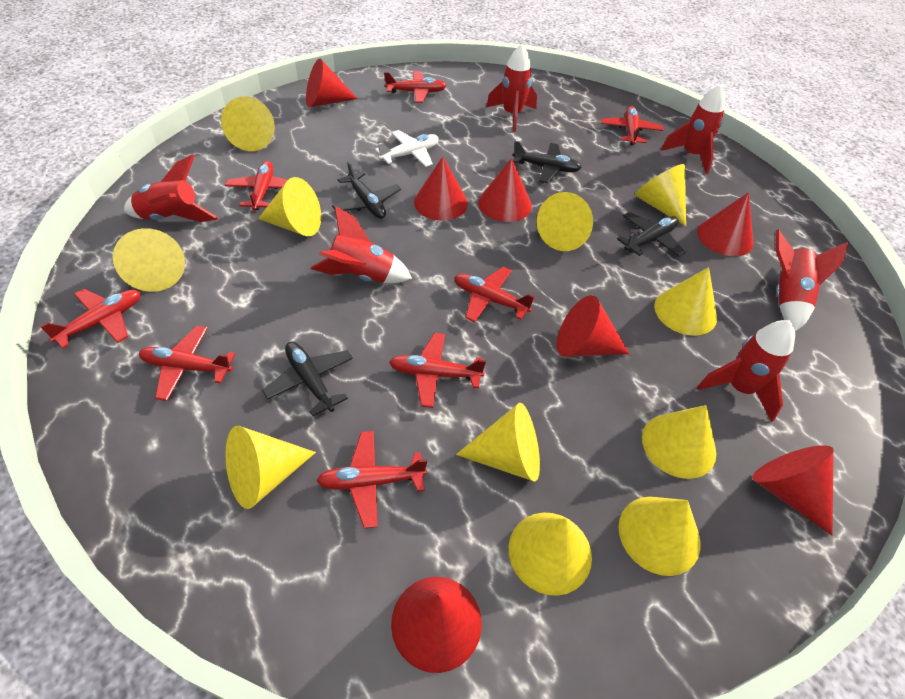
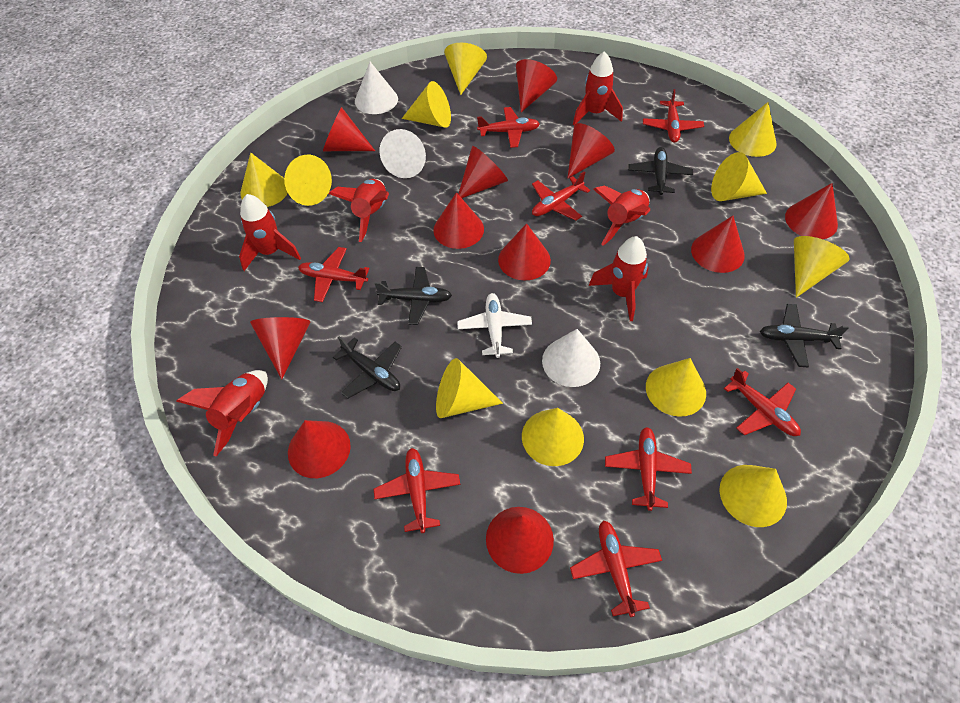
red cone: 7 -> 11
white cone: 0 -> 3

